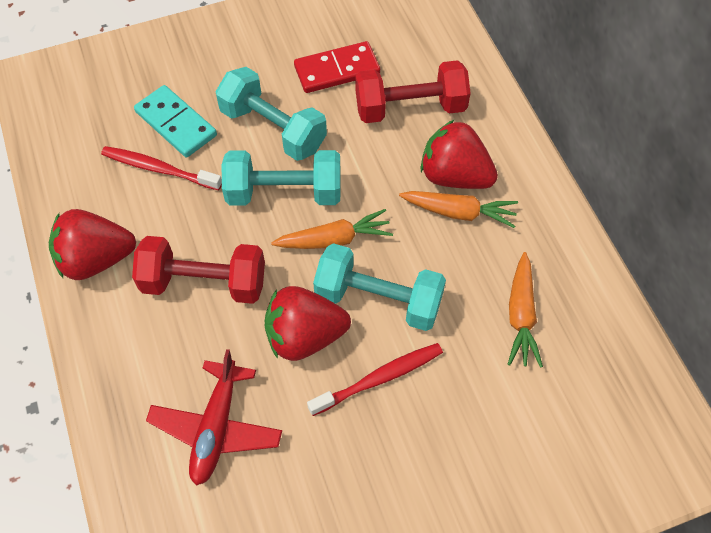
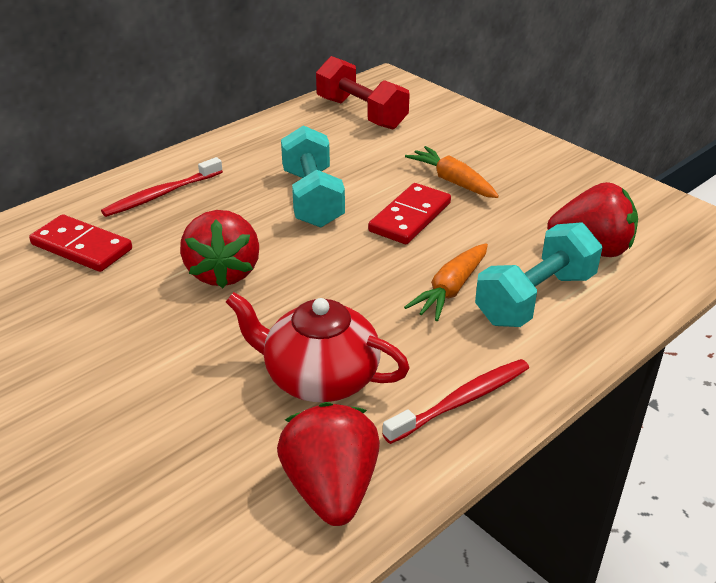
orange carrot: 3 -> 2
red domino: 1 -> 2
red dumbbell: 2 -> 1
red plane: 1 -> 0
red teapot: 0 -> 1
turquoise domino: 1 -> 0
turquoise dumbbell: 3 -> 2

